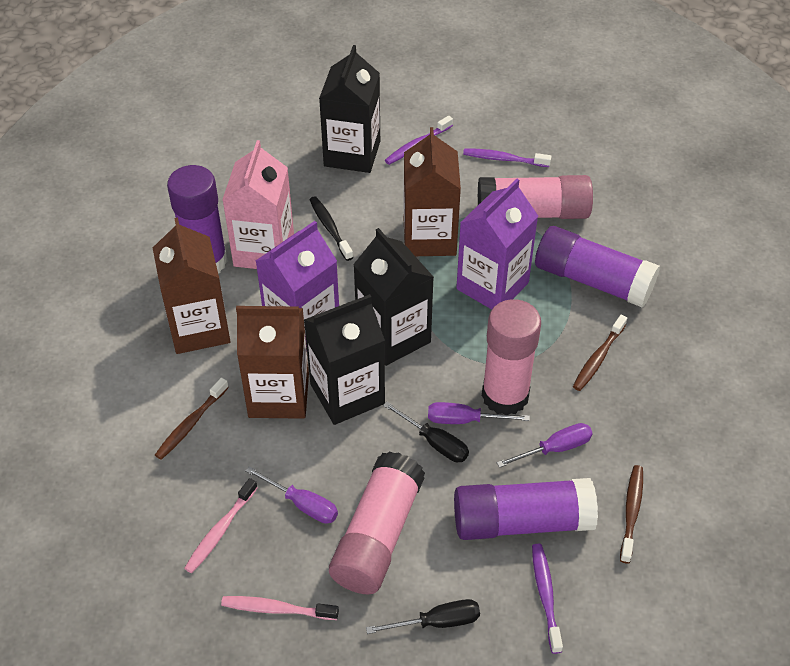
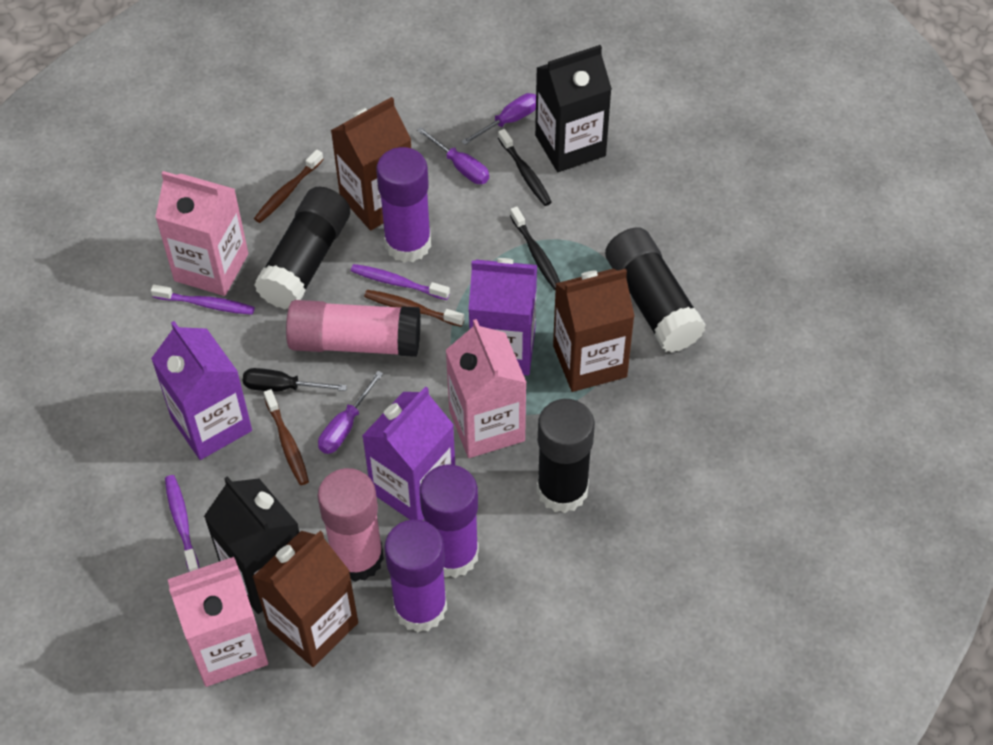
black carton: 3 -> 2
black glue stick: 0 -> 3
black screwdriver: 2 -> 1
black toothbrush: 1 -> 2
pink carton: 1 -> 3
pink glue stick: 3 -> 2
pink toothbrush: 2 -> 0
purple carton: 2 -> 3

